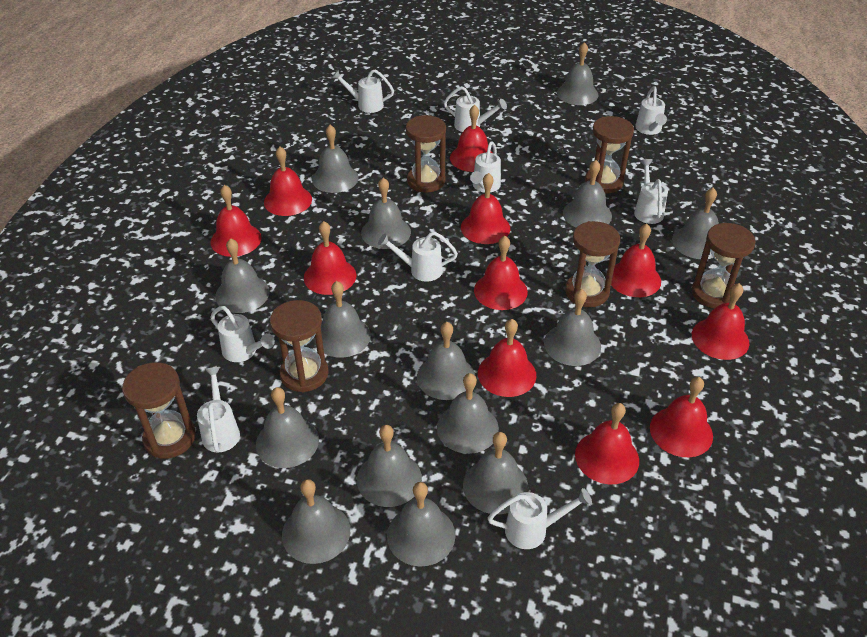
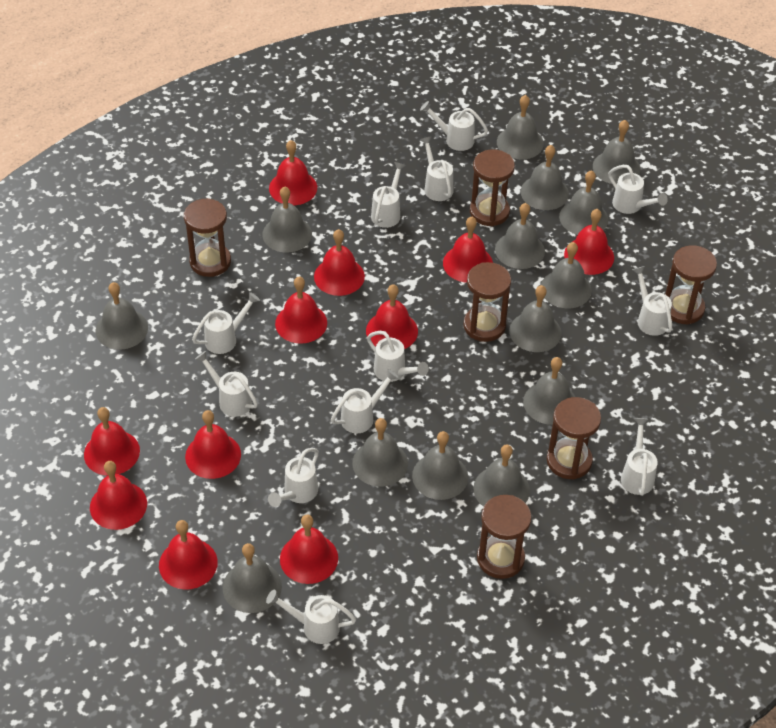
grey bell: 15 -> 14
white watering can: 9 -> 12

